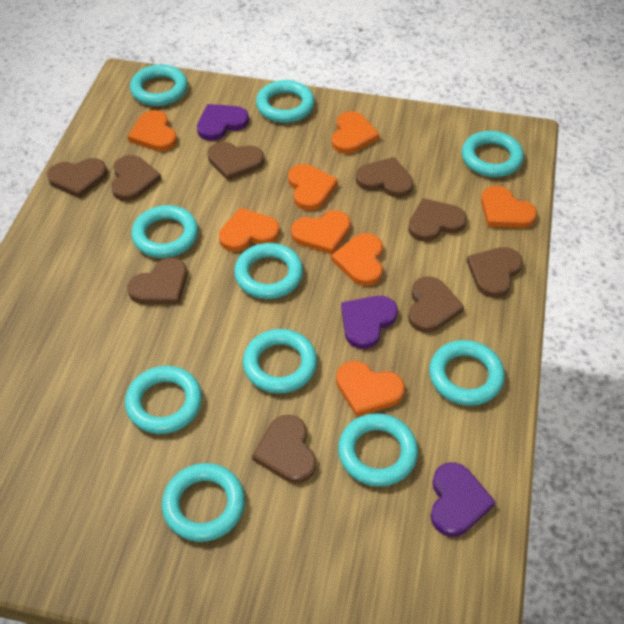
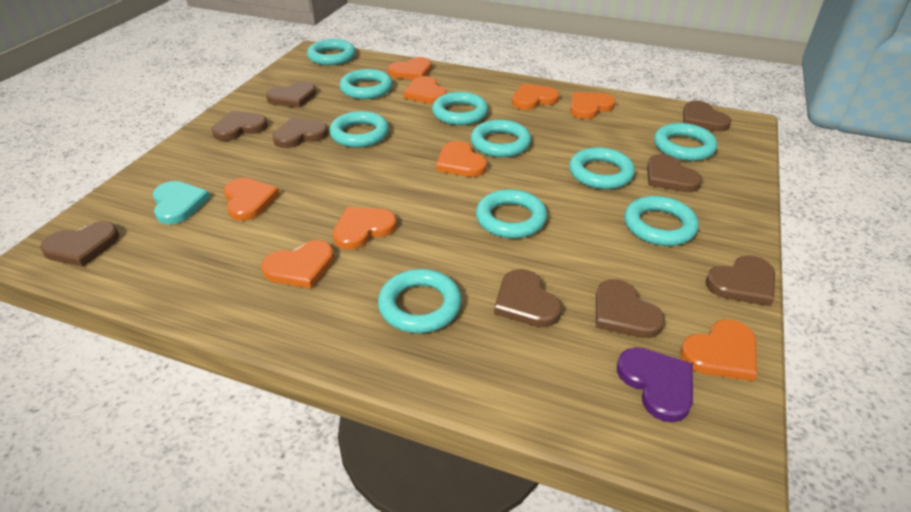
orange heart: 8 -> 9
purple heart: 3 -> 1
turquoise heart: 0 -> 1

